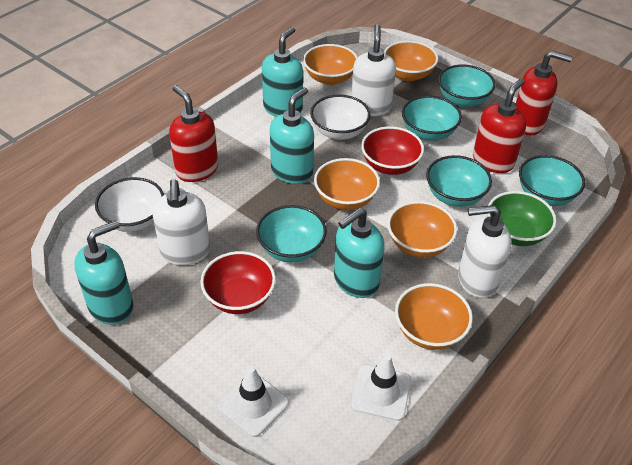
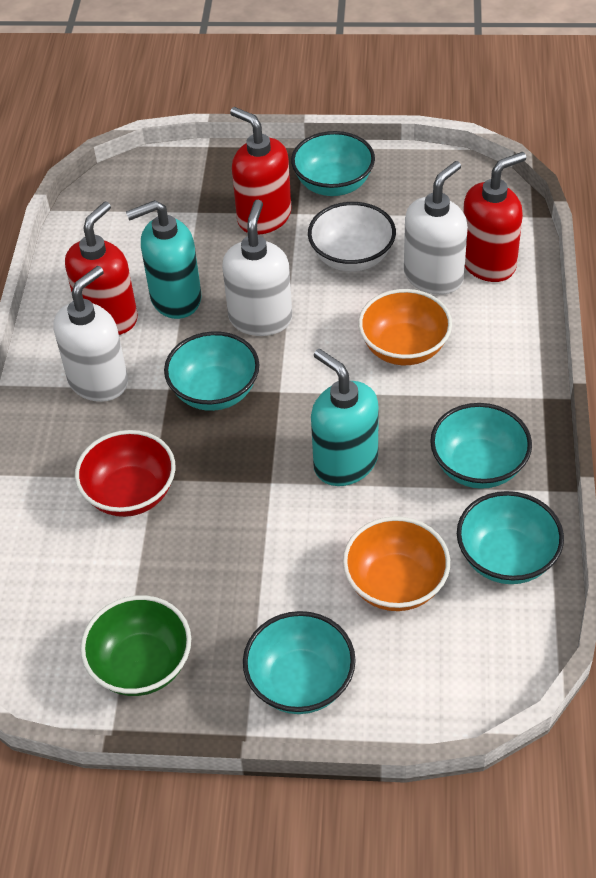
orange bowl: 5 -> 2
red bowl: 2 -> 1
turquoise soap dispenser: 4 -> 2
white bowl: 2 -> 1
white traffic cone: 2 -> 0

